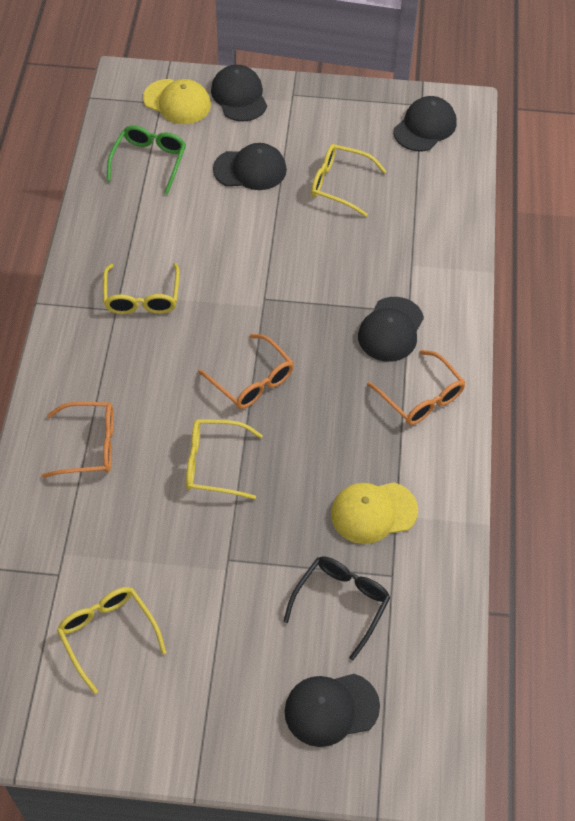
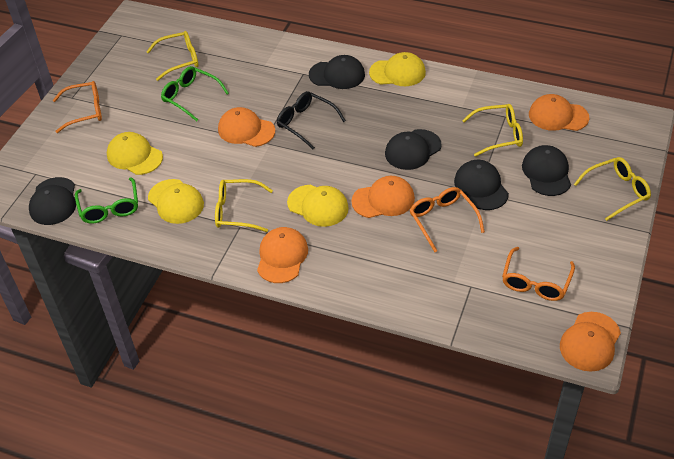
green glasses: 1 -> 2
orange cap: 0 -> 5
yellow cap: 2 -> 4

